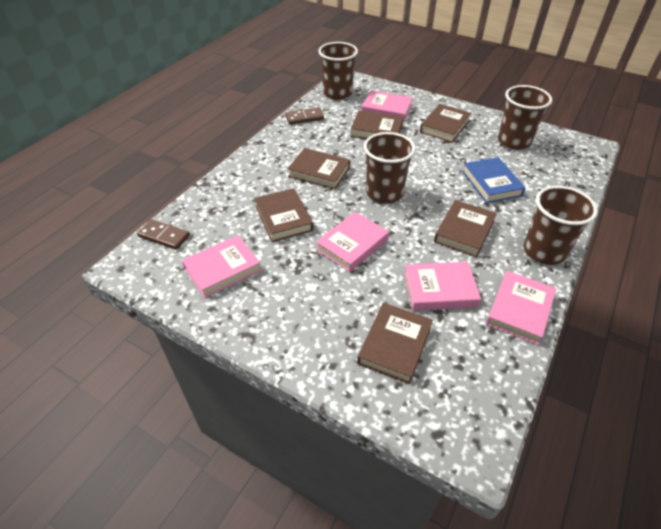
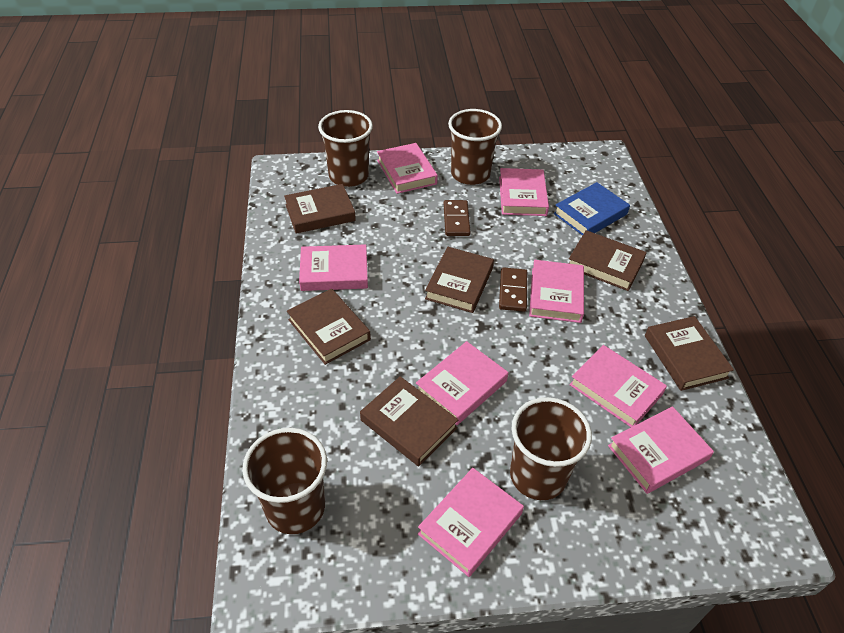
pink book: 5 -> 8

